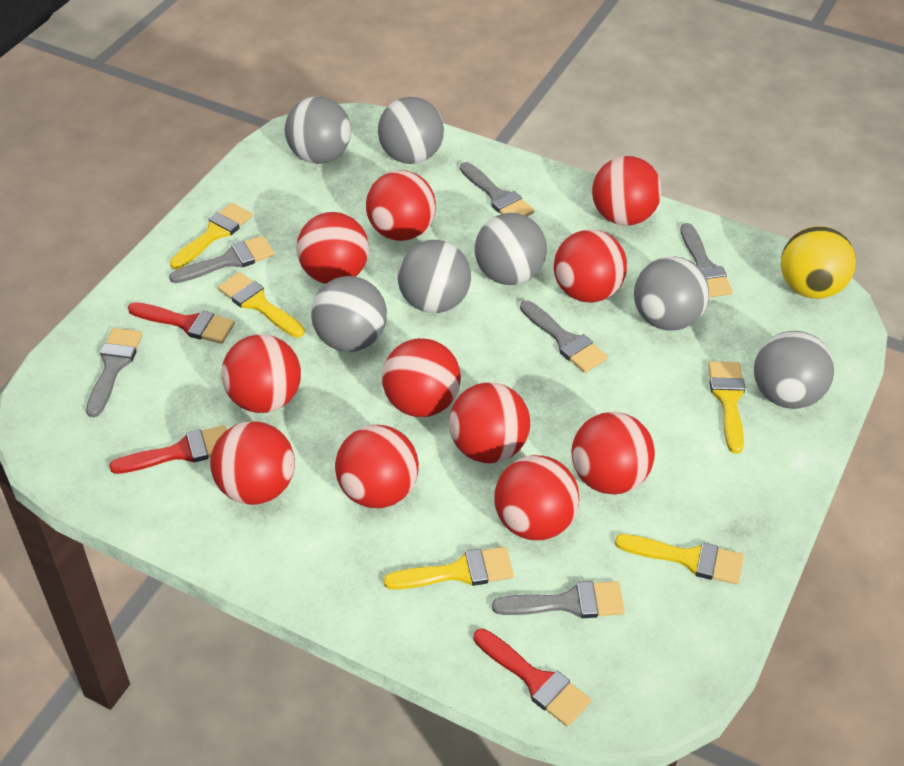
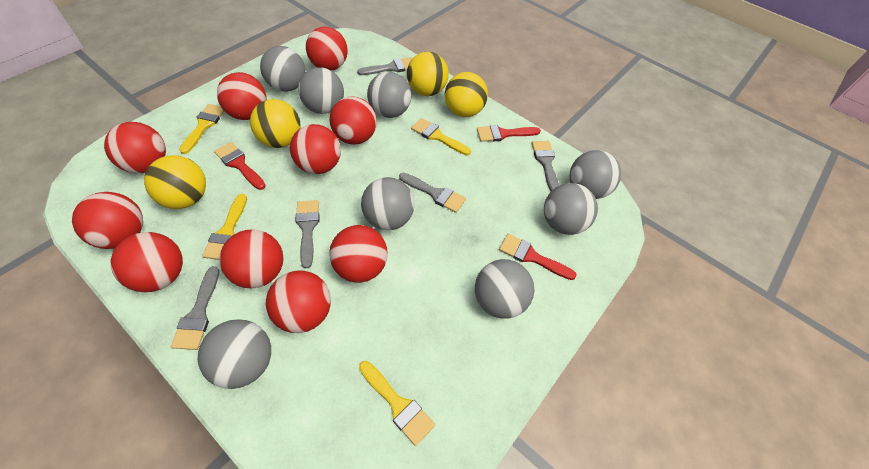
grey ball: 7 -> 8
grey brush: 6 -> 5
red ball: 11 -> 10
yellow ball: 1 -> 4
yellow brush: 5 -> 4

